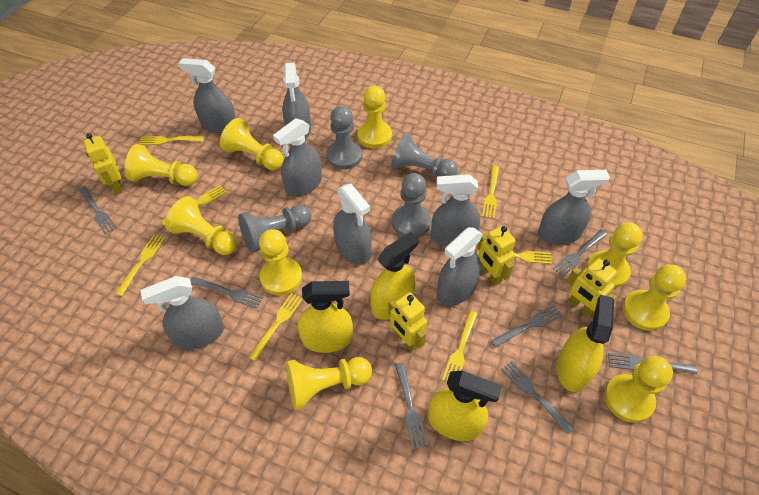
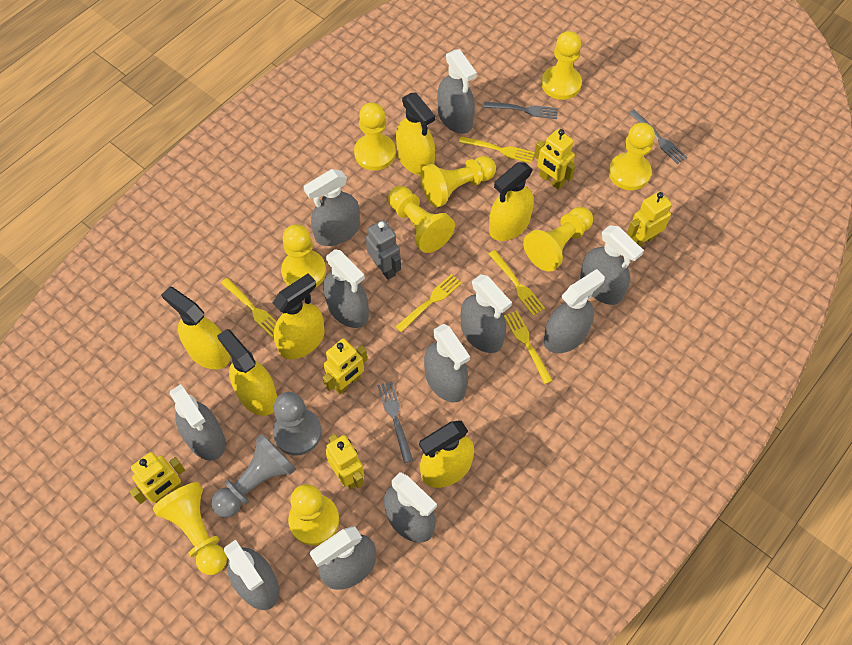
grey fork: 7 -> 3
grey pawn: 4 -> 2
grey robot: 0 -> 1
grey spray bottle: 8 -> 11
yellow fork: 7 -> 5
yellow robot: 4 -> 5
yellow spray bottle: 4 -> 6

